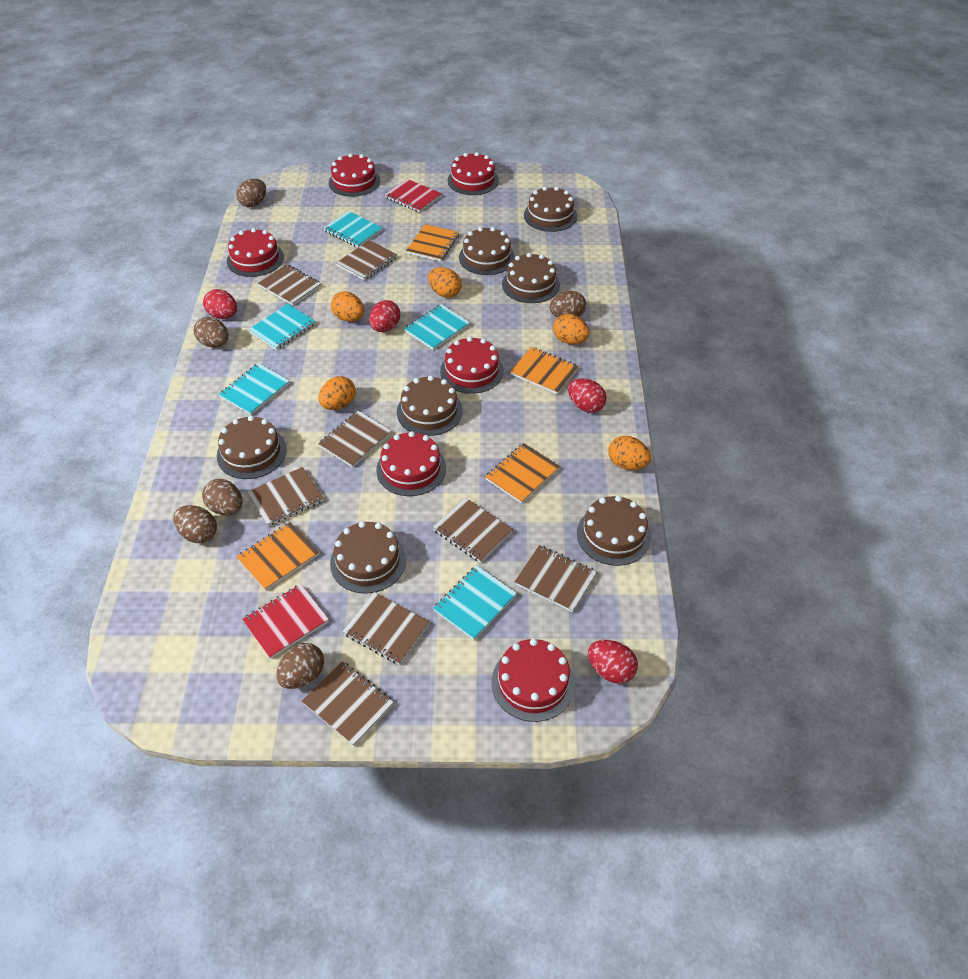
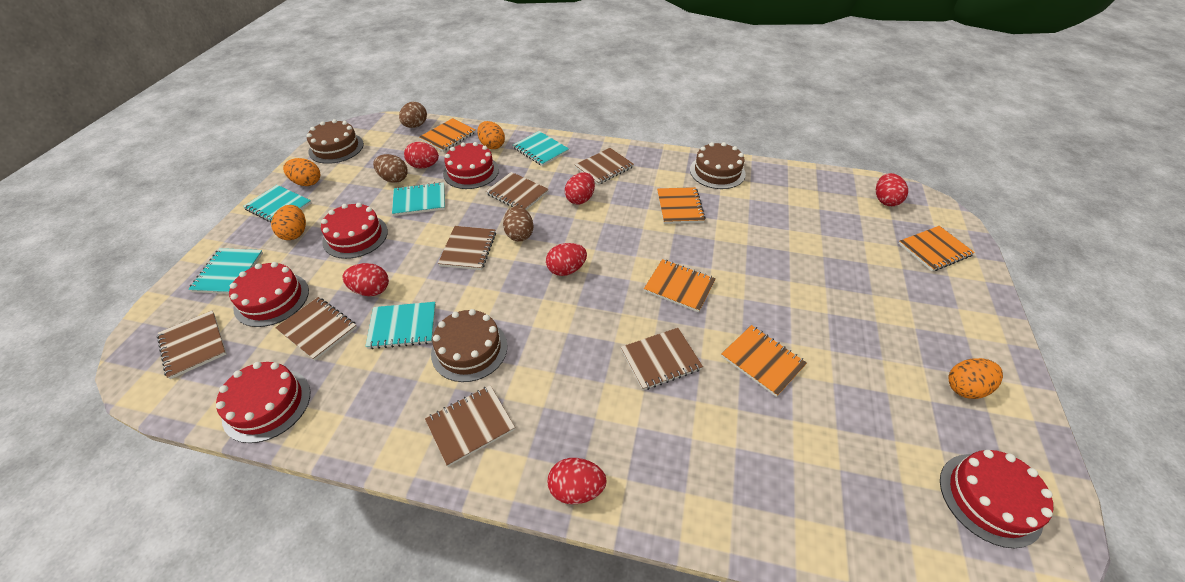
brown cake: 7 -> 3
brown egg: 6 -> 3
brown notebook: 8 -> 7
orange egg: 5 -> 4
orange notebook: 4 -> 5
red cake: 6 -> 5
red egg: 4 -> 6
red notebook: 2 -> 0

